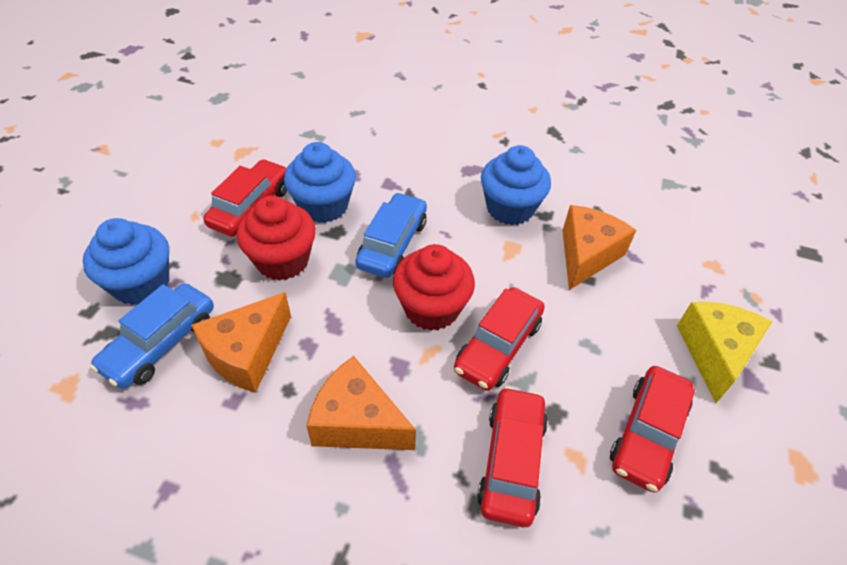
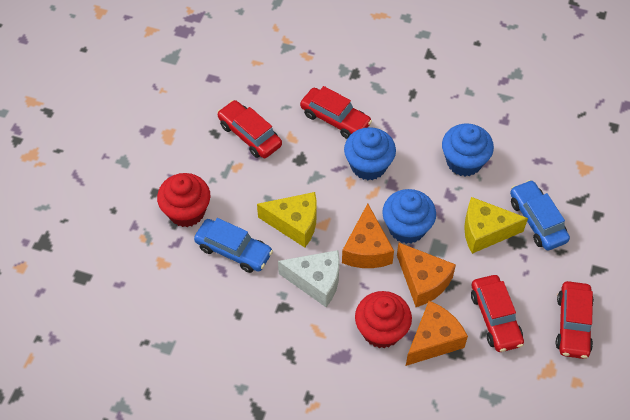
white cheese: 0 -> 1
yellow cheese: 1 -> 2

